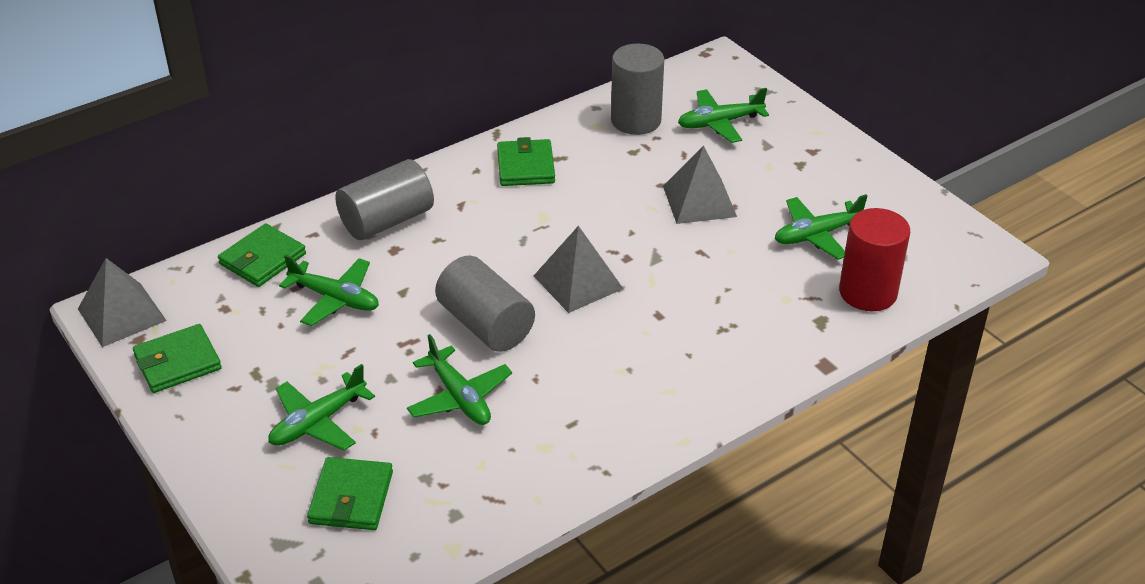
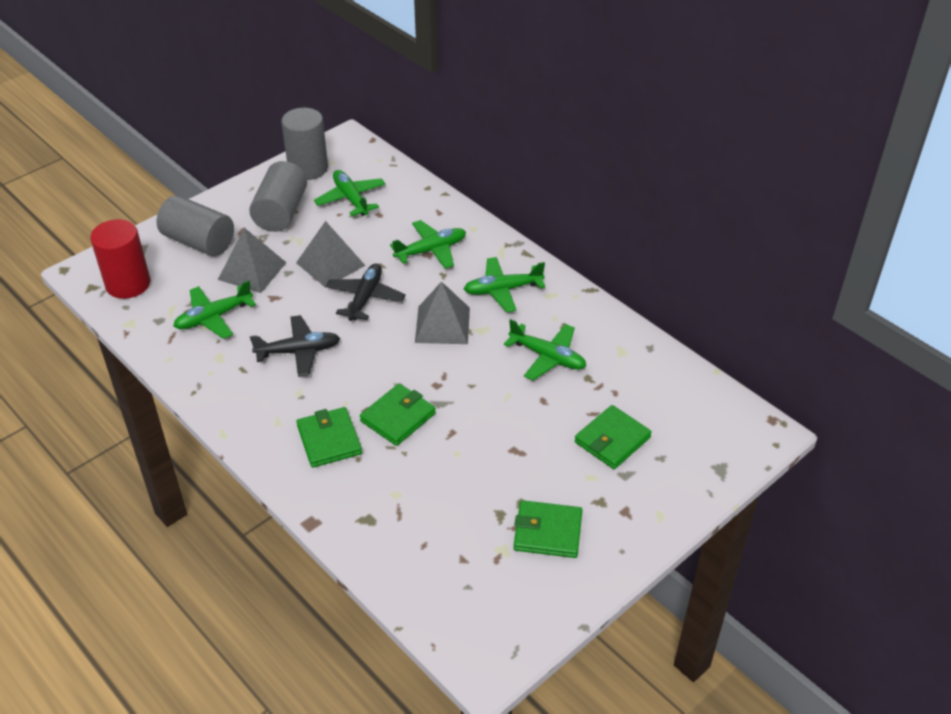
black plane: 0 -> 2

